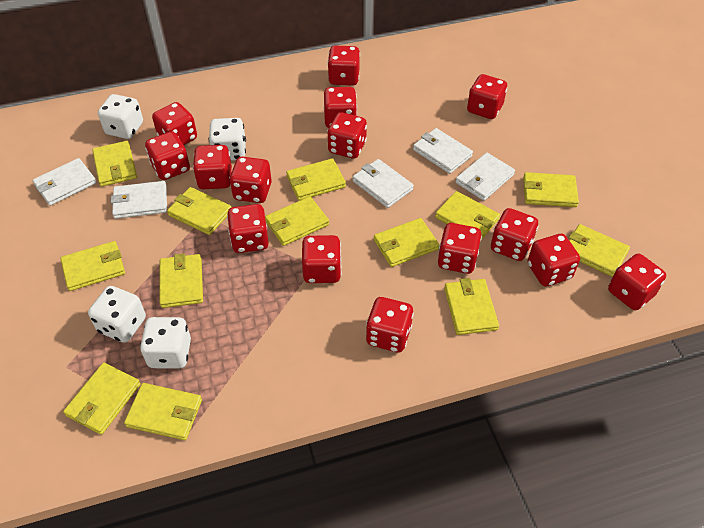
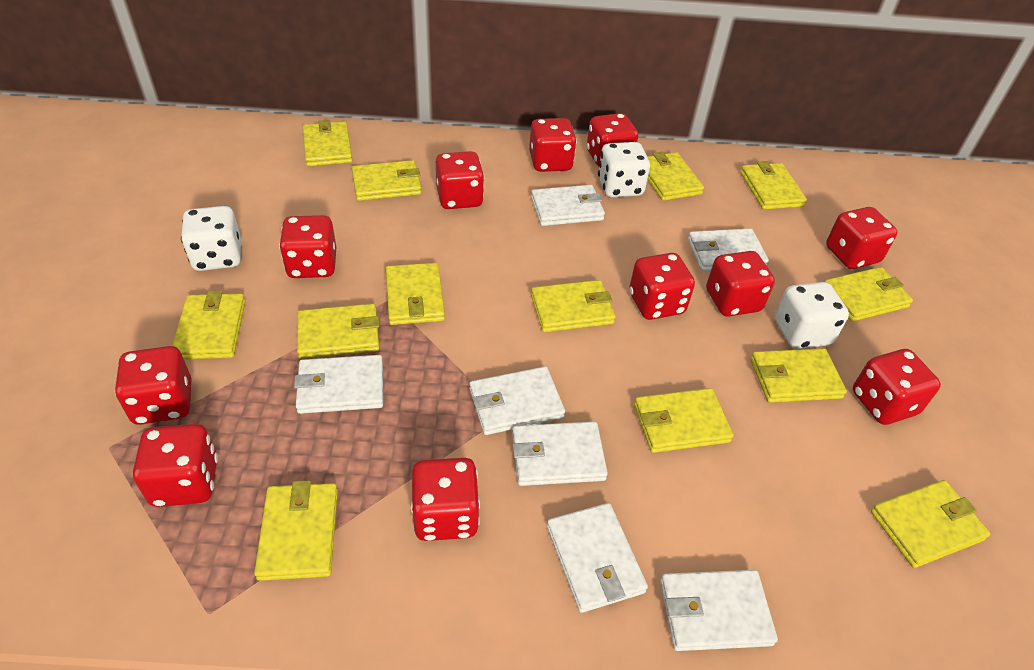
red dice: 15 -> 11
white dice: 4 -> 3
white wallet: 5 -> 7

